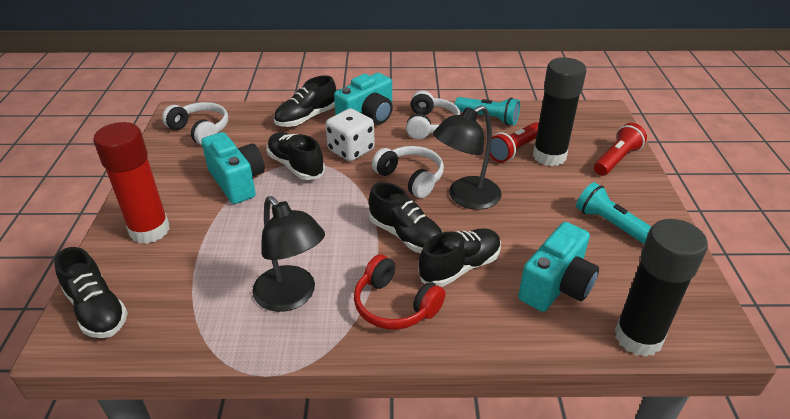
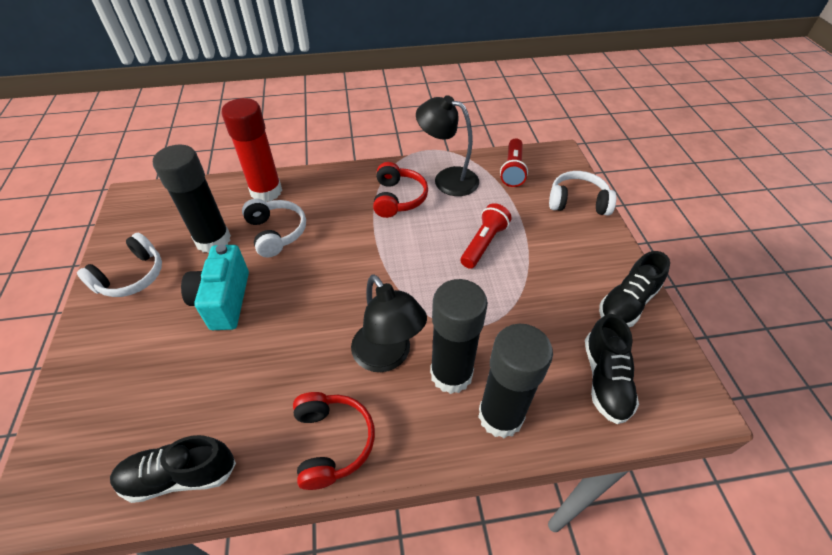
black glue stick: 2 -> 3
black shoe: 5 -> 3
red headphones: 1 -> 2
turquoise camera: 3 -> 1
turquoise flashlight: 2 -> 0
white dice: 1 -> 0

